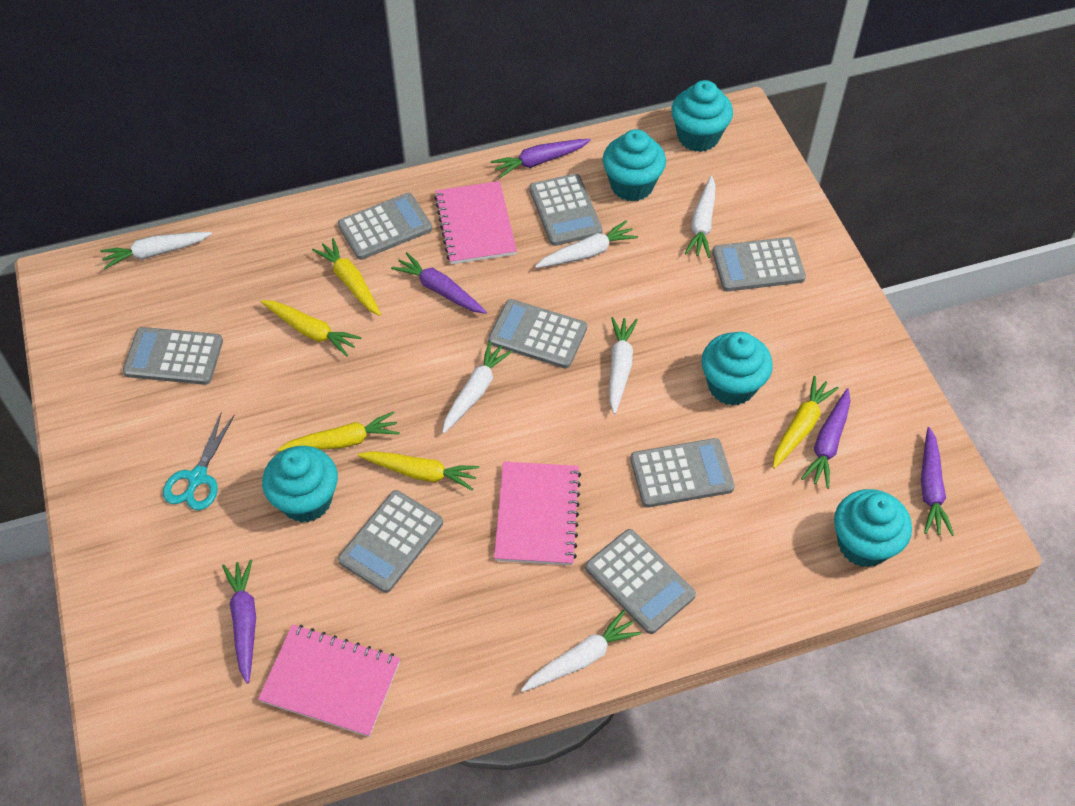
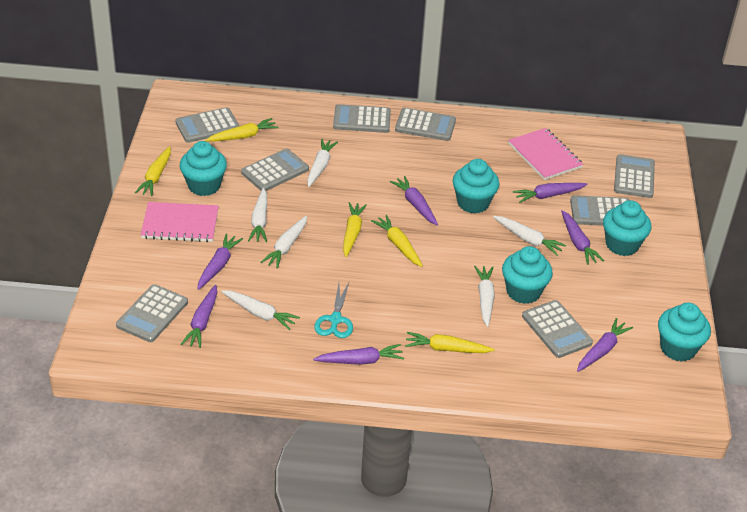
pink notebook: 3 -> 2
purple carrot: 5 -> 7

